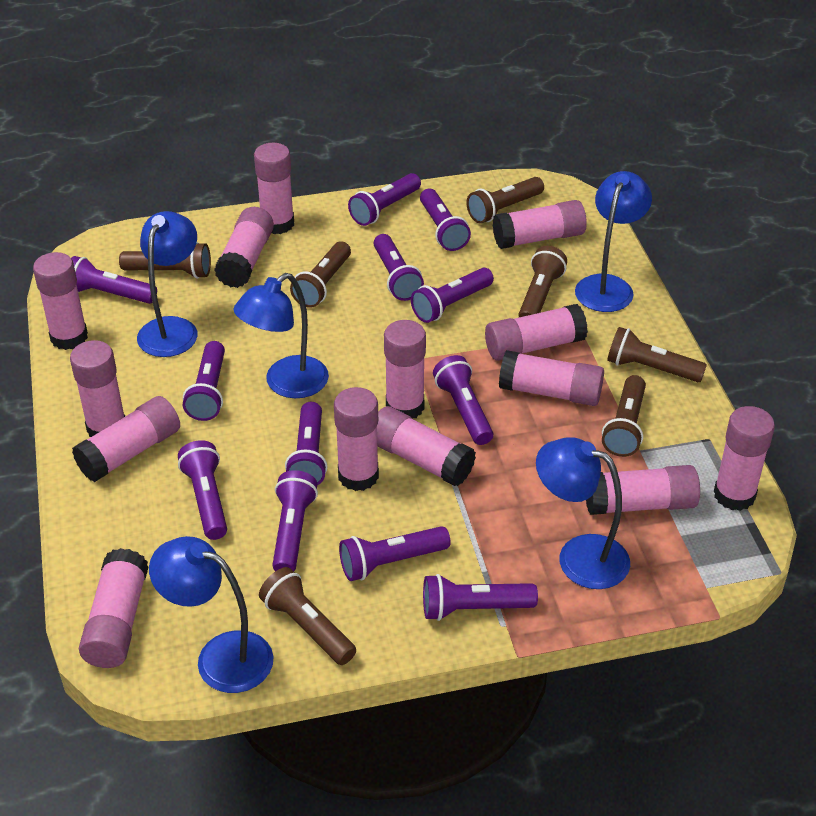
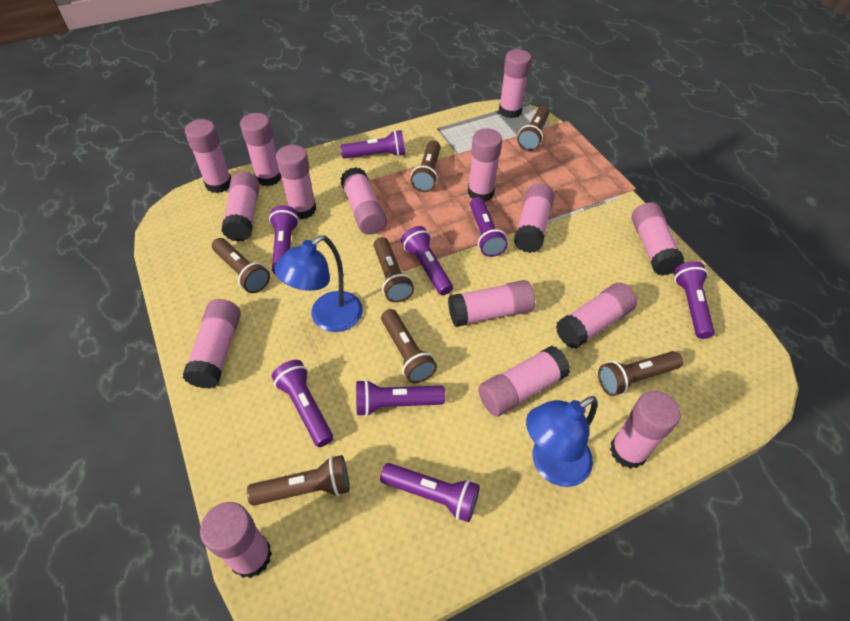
blue lamp: 5 -> 2
pink glue stick: 14 -> 15
purple flashlight: 12 -> 8

